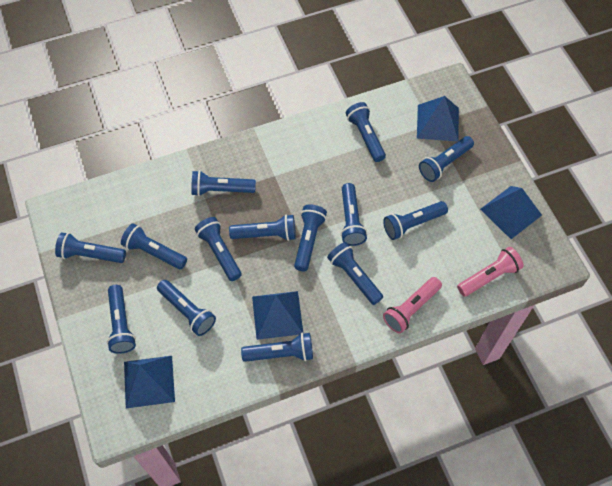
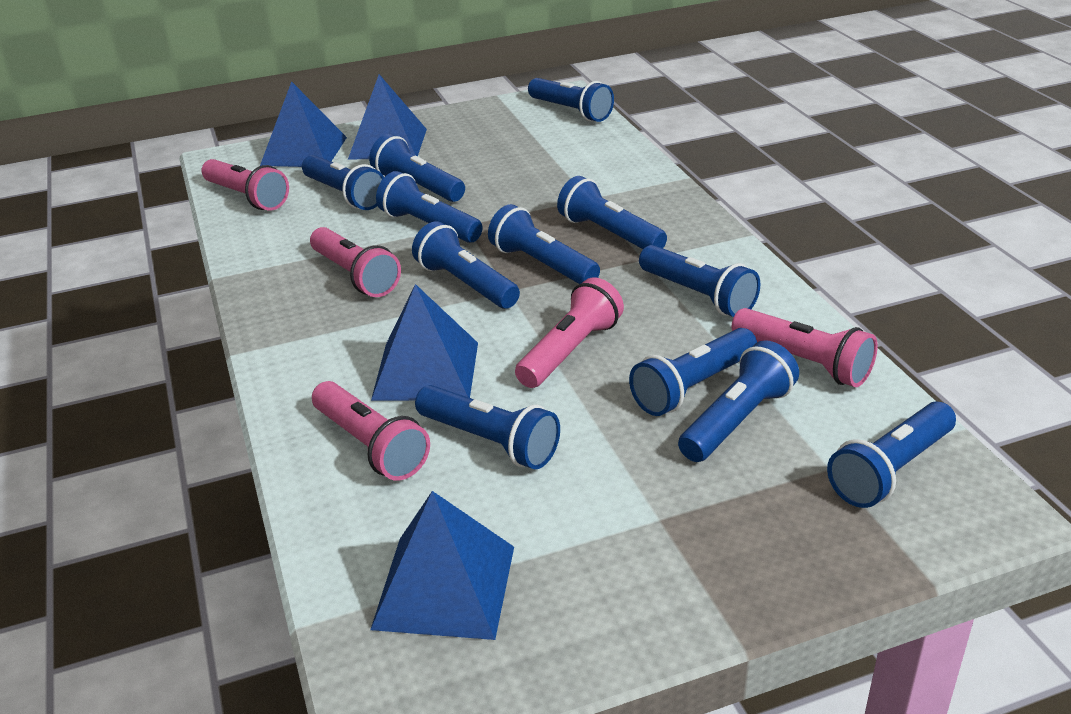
blue flashlight: 14 -> 12
pink flashlight: 2 -> 5

